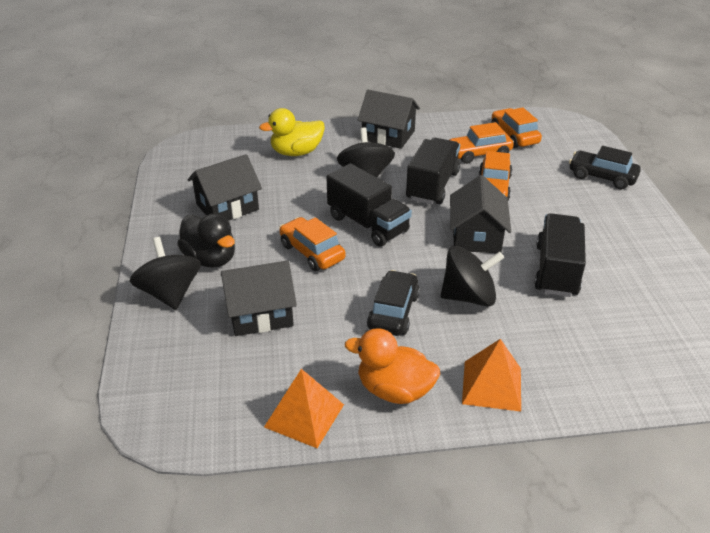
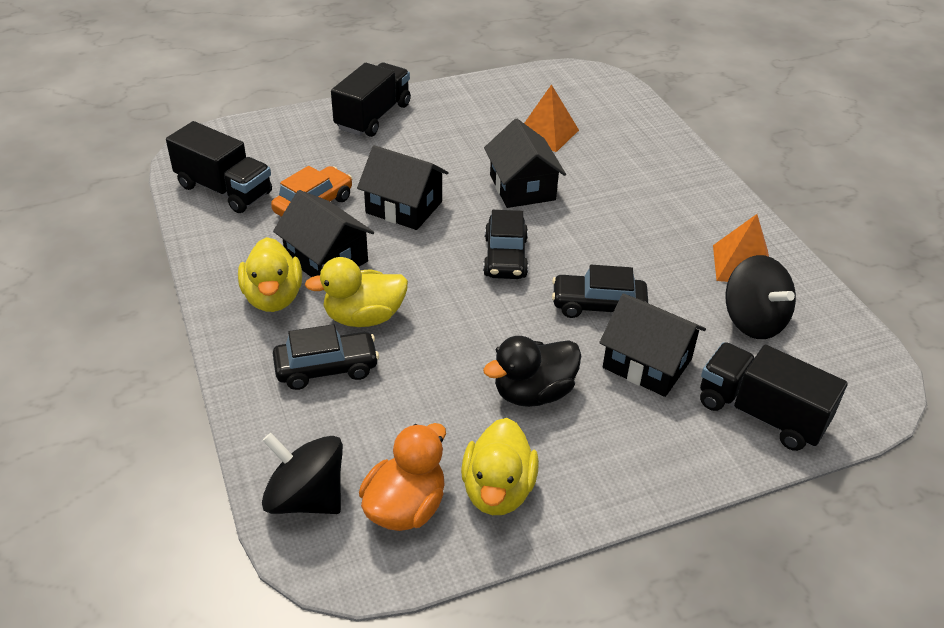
black car: 2 -> 3
black spinning top: 3 -> 2
orange car: 4 -> 1
yellow duck: 1 -> 3

